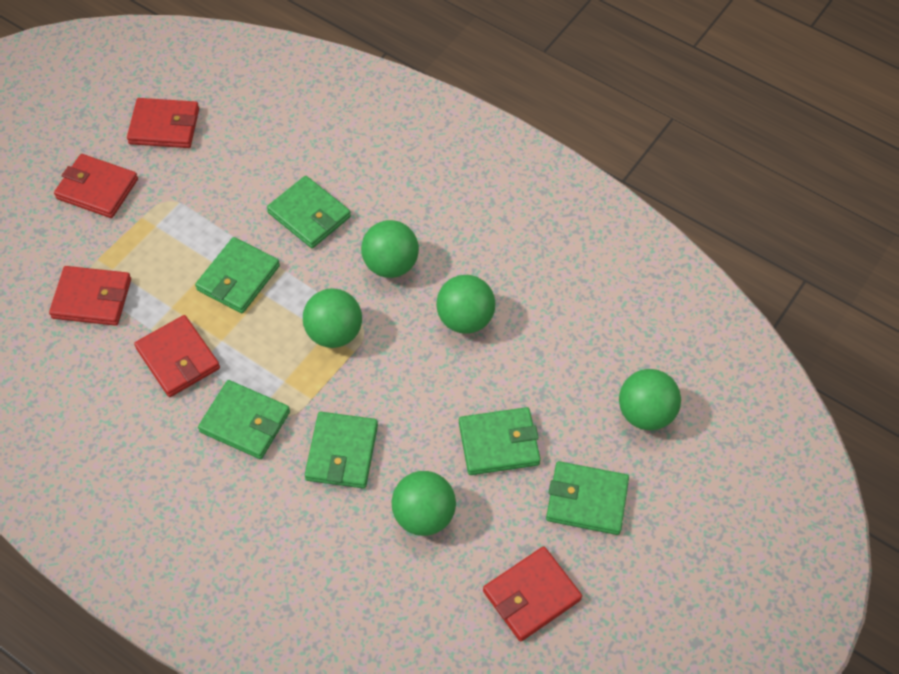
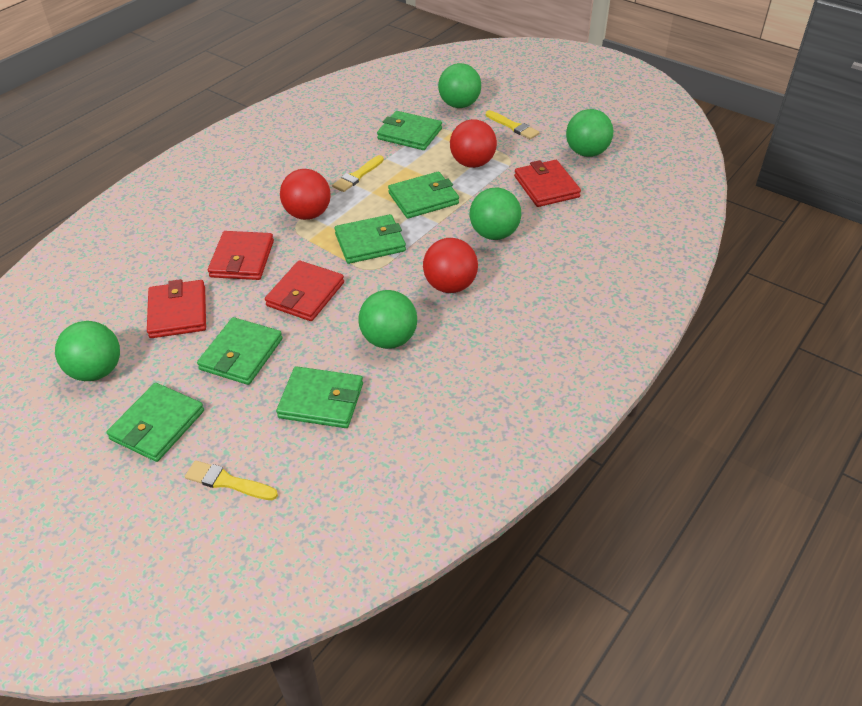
red ball: 0 -> 3
red wallet: 5 -> 4
yellow brush: 0 -> 3

